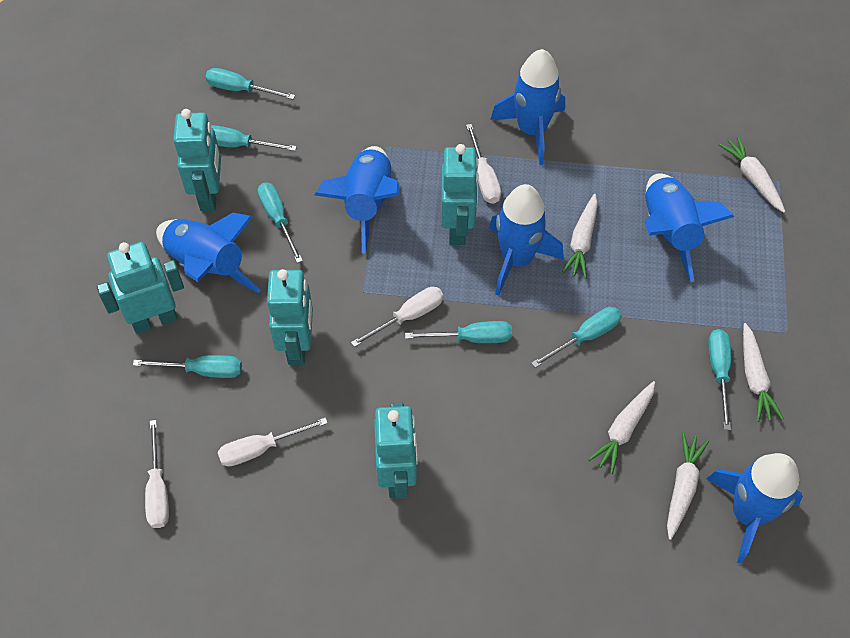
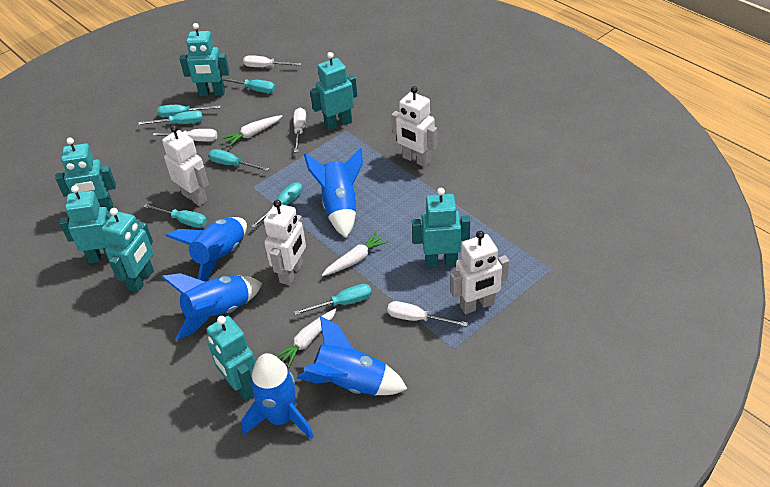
blue rocket: 6 -> 5
turquoise robot: 5 -> 7
white carrot: 5 -> 3
white robot: 0 -> 4

